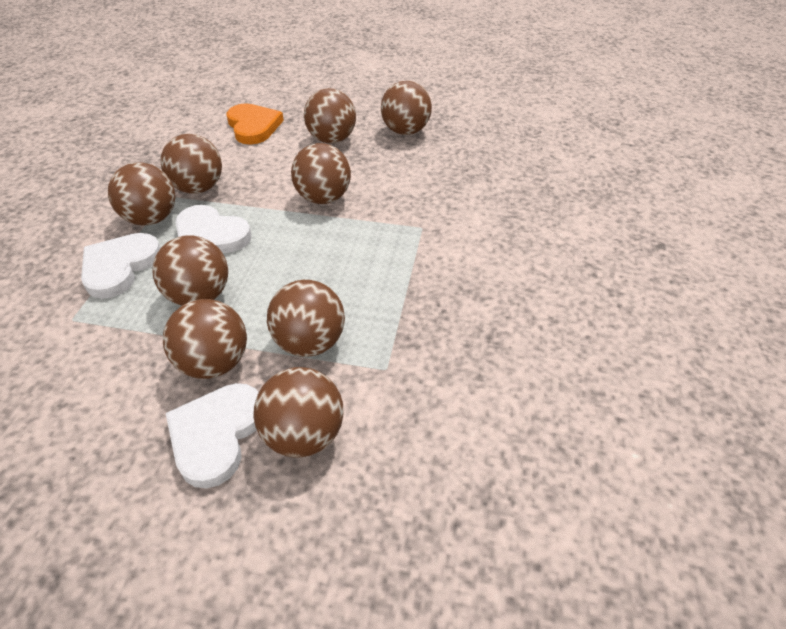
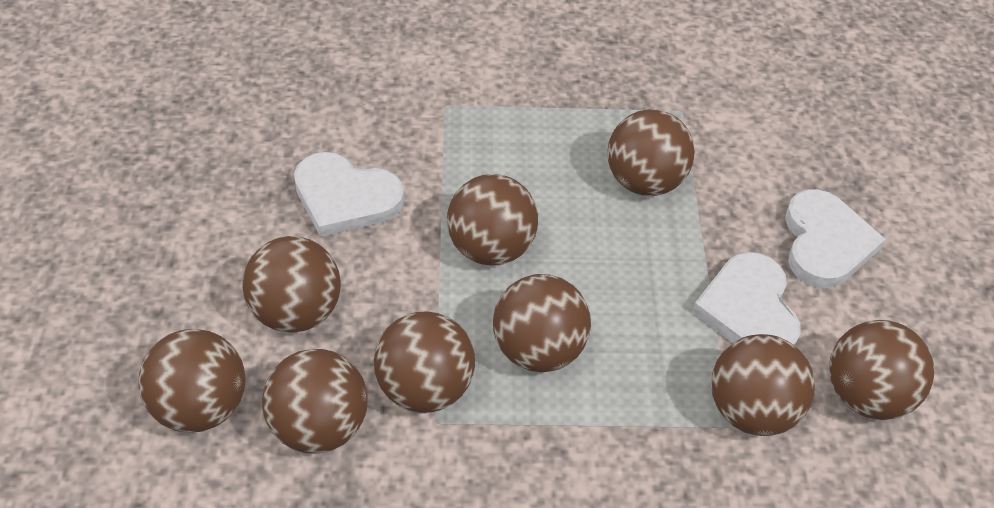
orange heart: 1 -> 0

